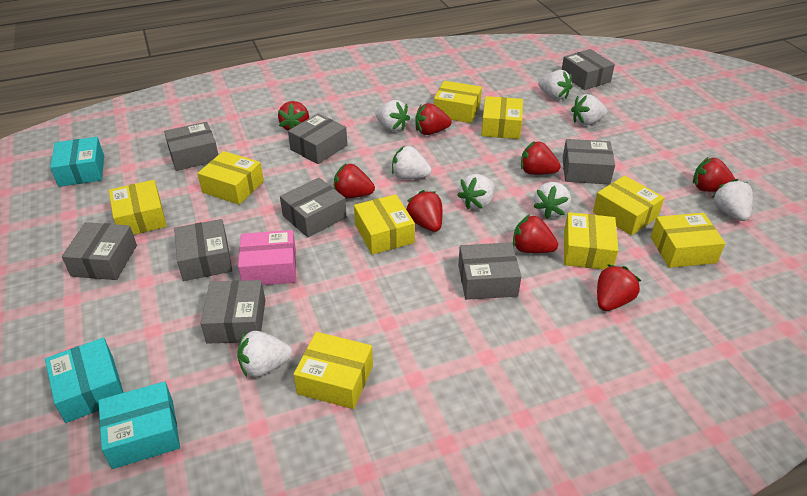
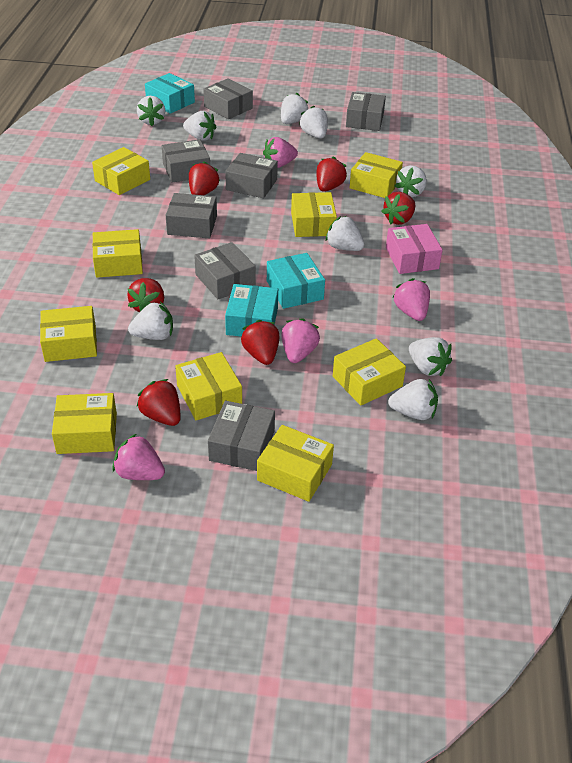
grey box: 9 -> 7
pink strawberry: 0 -> 4
red strawberry: 8 -> 6
white strawberry: 8 -> 9

